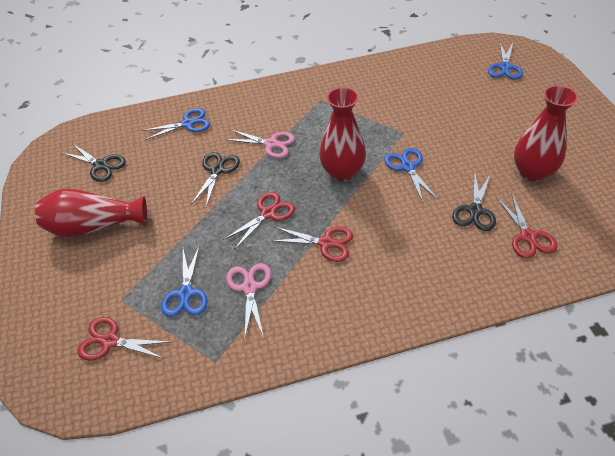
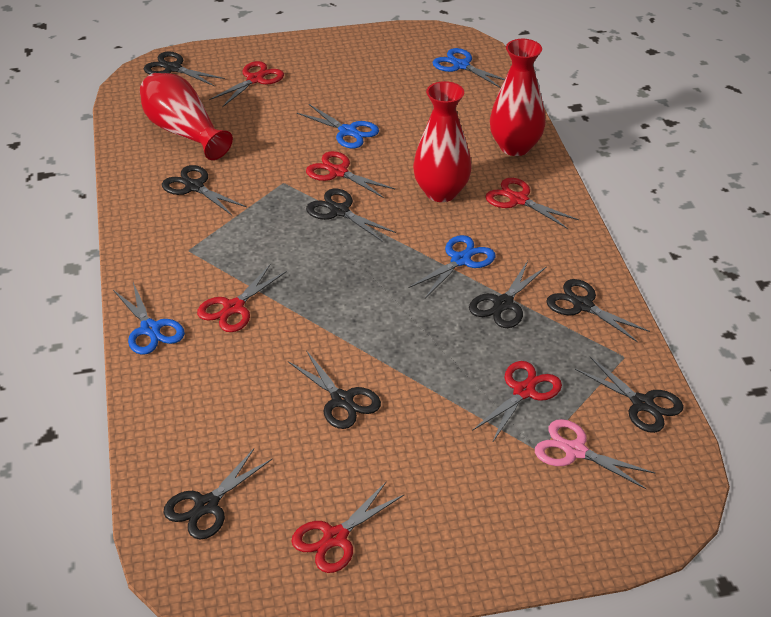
black scissors: 3 -> 8
pink scissors: 2 -> 1
red scissors: 4 -> 6

